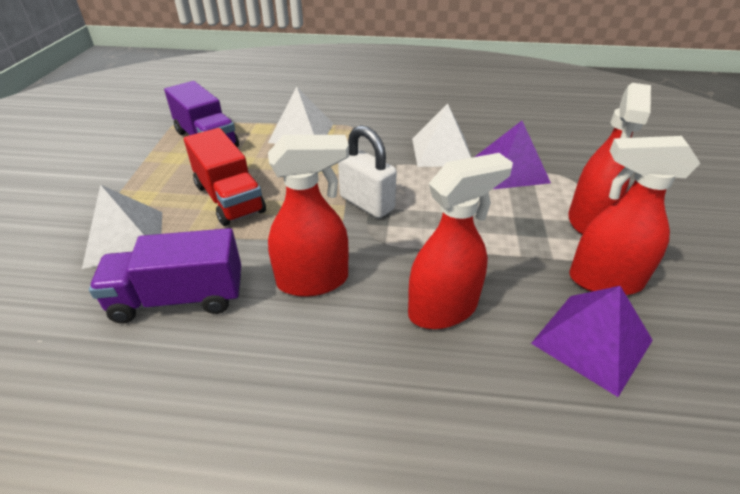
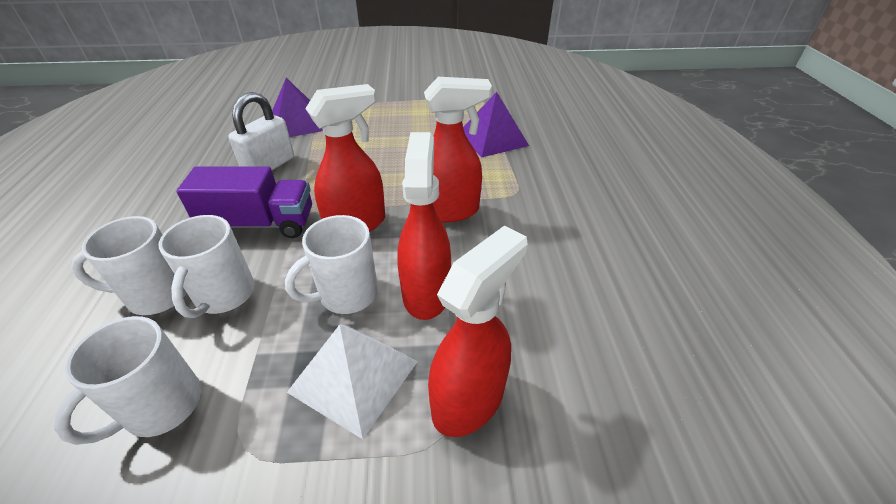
purple truck: 2 -> 1
red truck: 1 -> 0
white mug: 0 -> 4
white pyramid: 3 -> 1

